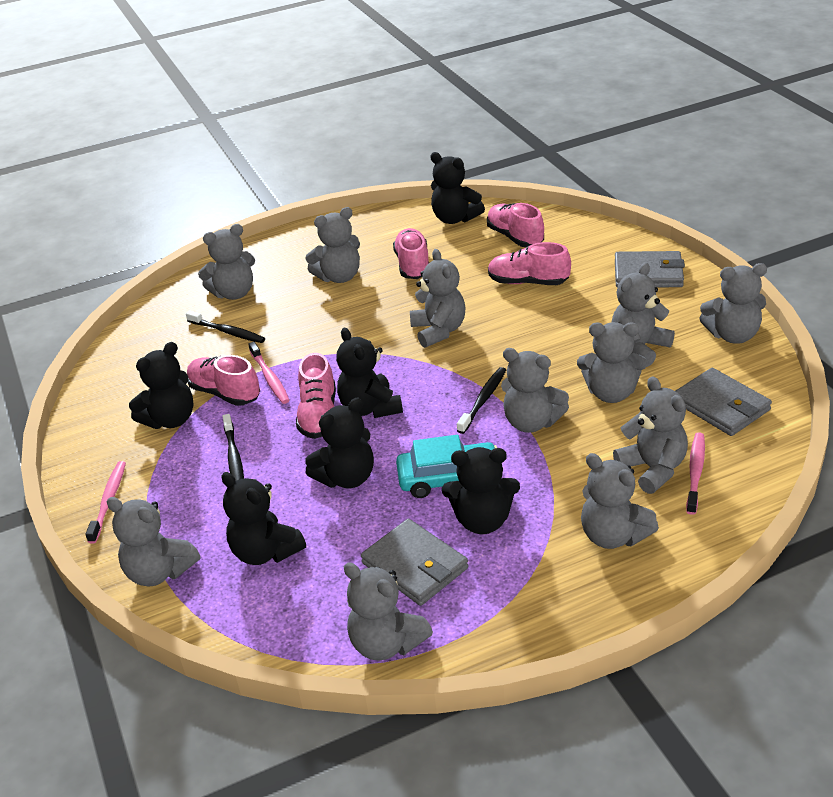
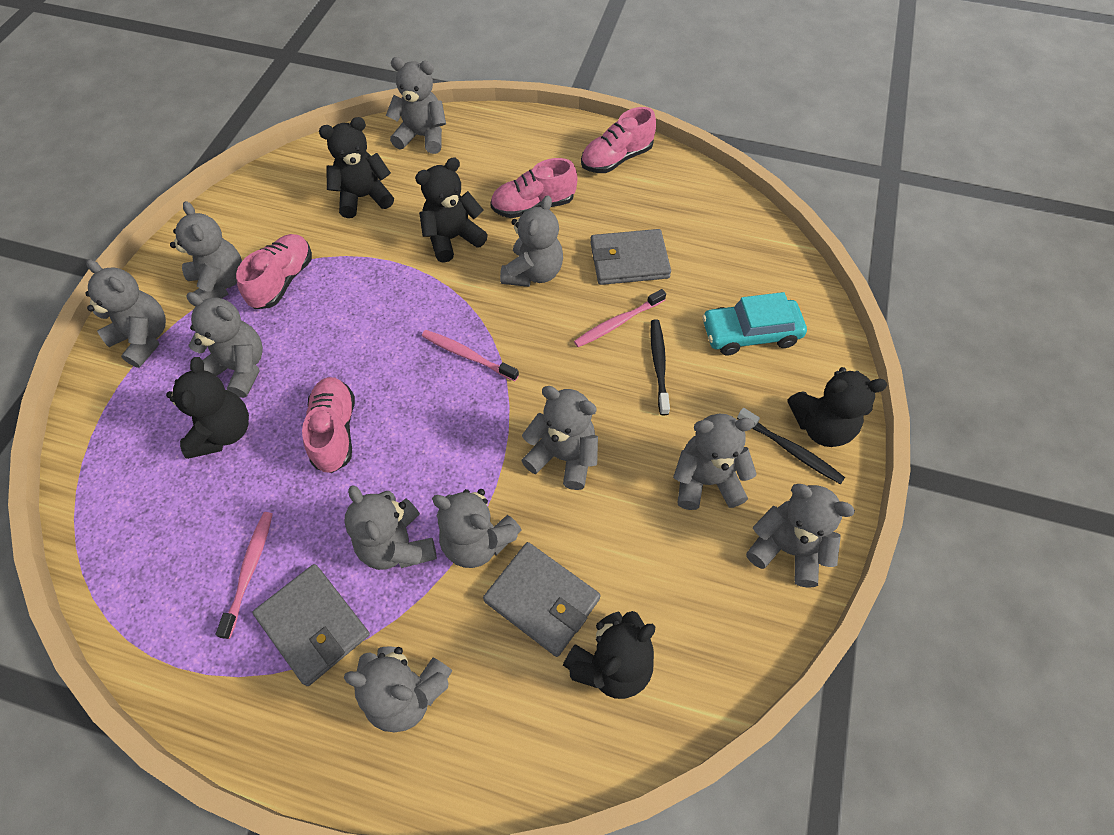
black teddy bear: 6 -> 5
black toothbrush: 3 -> 2
pink shoe: 5 -> 4

